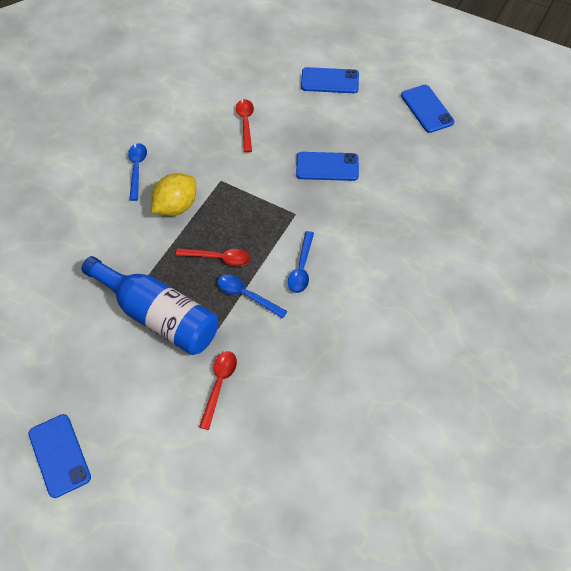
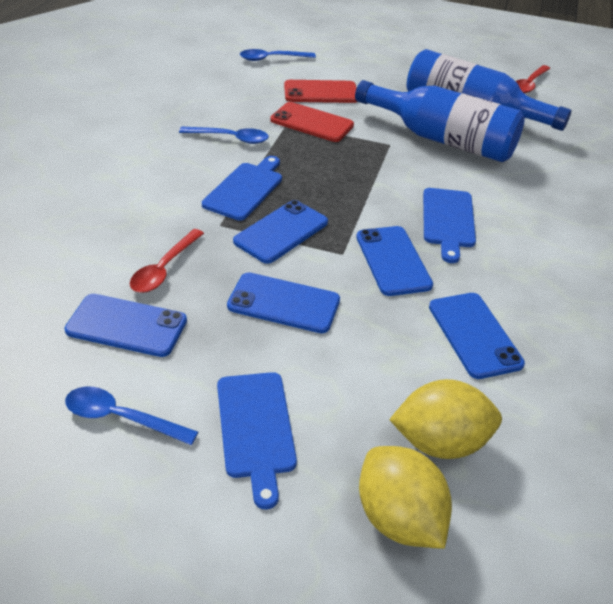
blue bottle: 1 -> 2
blue cutting board: 0 -> 3
blue phone: 4 -> 5
red phone: 0 -> 2
red spoon: 3 -> 2
yellow lemon: 1 -> 2

